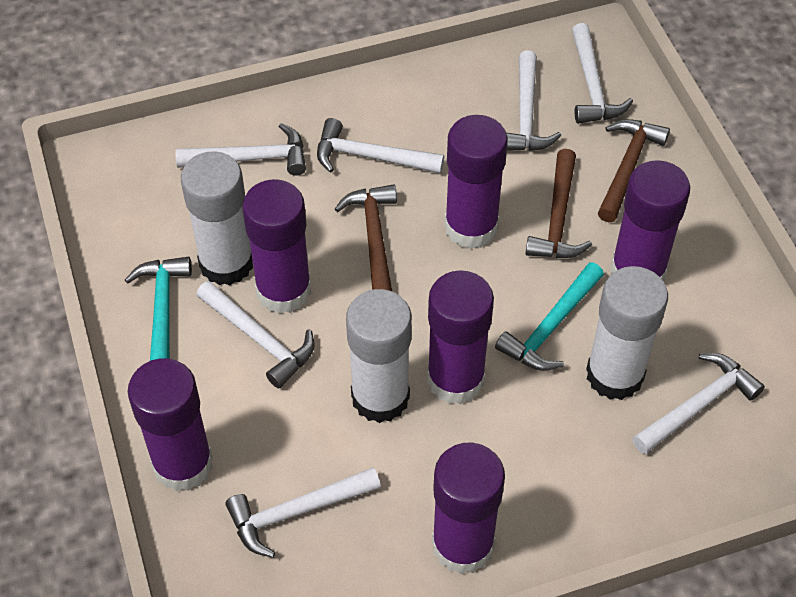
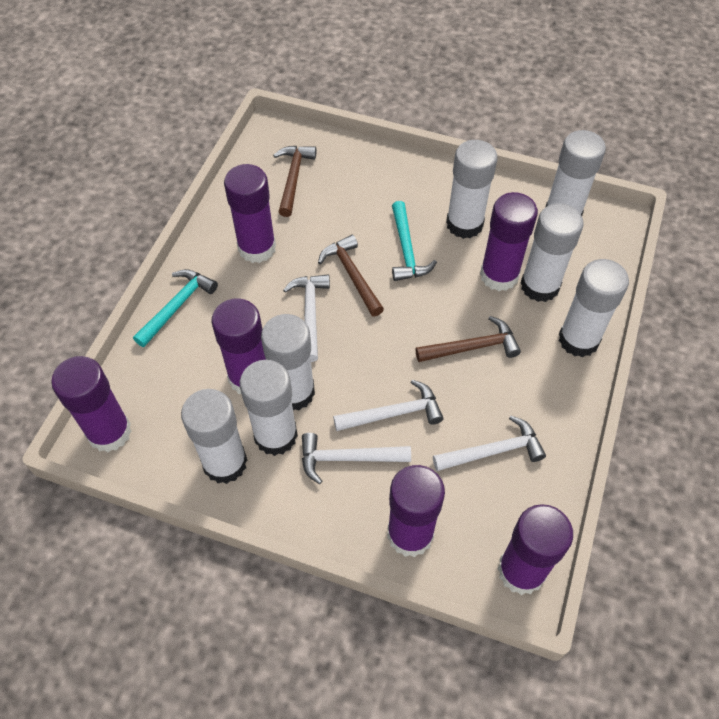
white glue stick: 3 -> 7
white hammer: 7 -> 4

